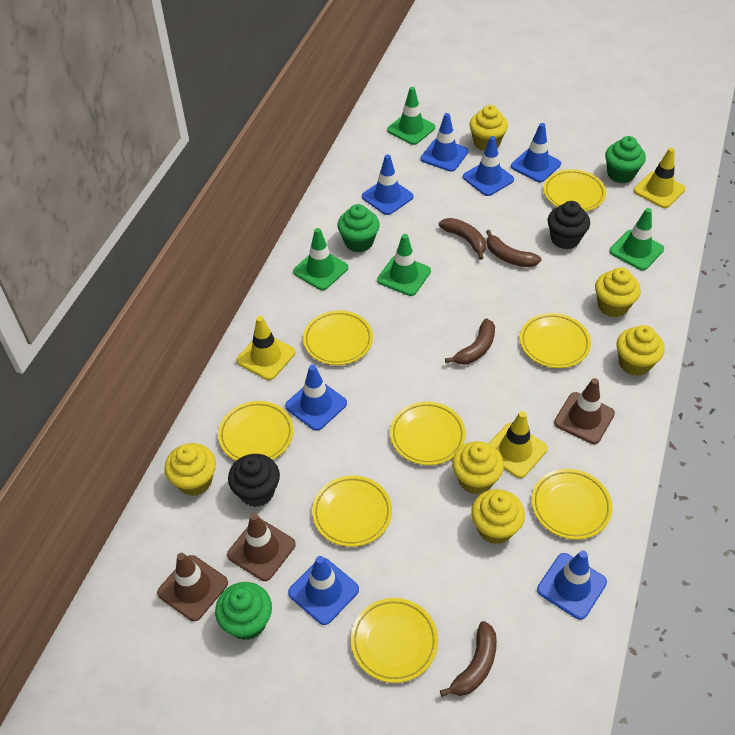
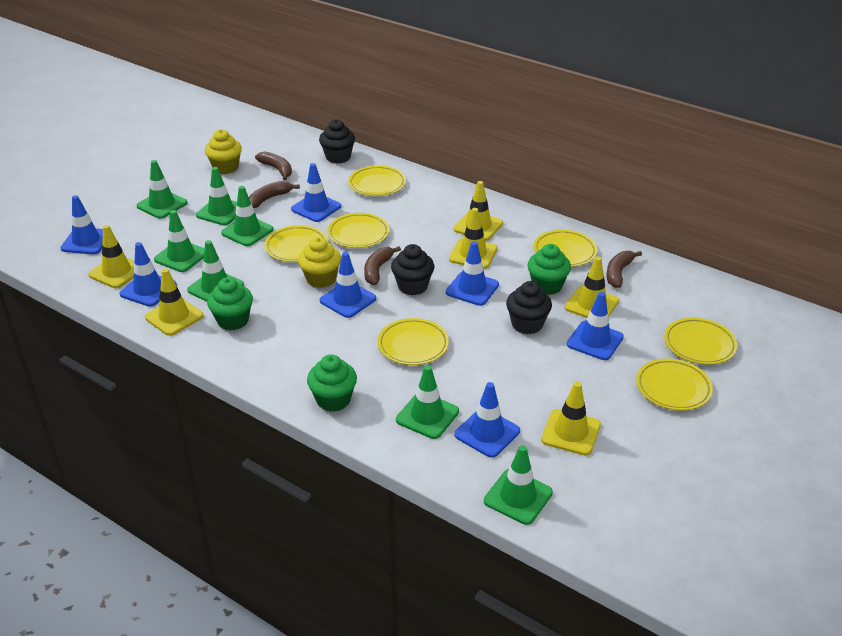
black cupcake: 2 -> 3
brown traffic cone: 3 -> 0
green traffic cone: 4 -> 7
yellow cupcake: 6 -> 2
yellow plate: 8 -> 7
yellow traffic cone: 3 -> 6

